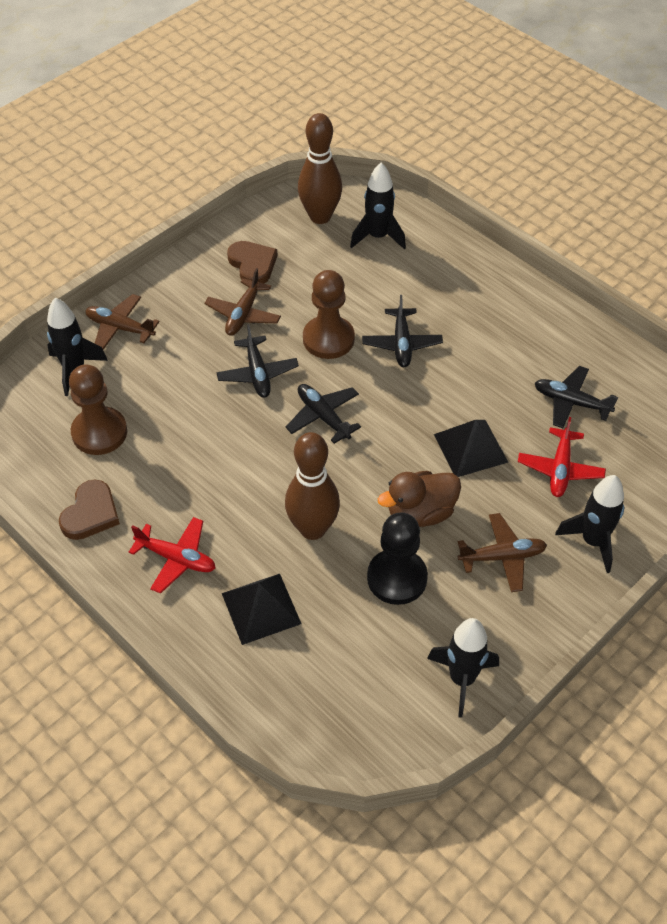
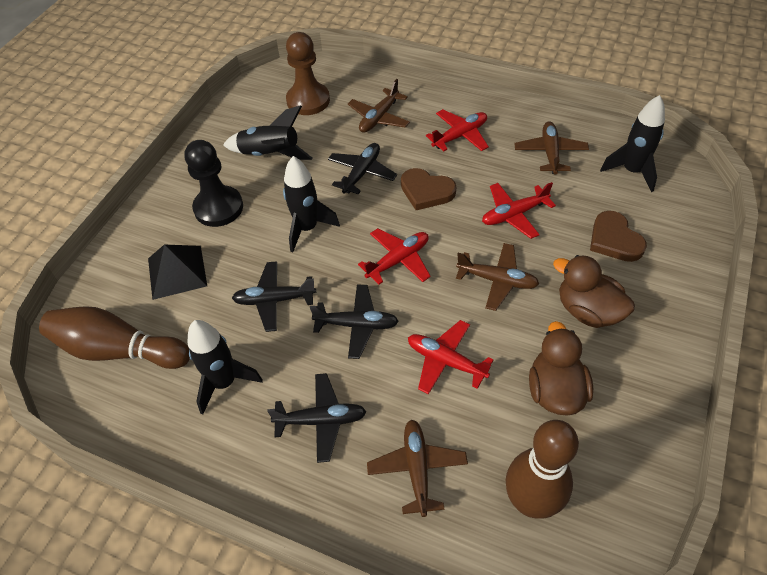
black pyramid: 2 -> 1
brown duck: 1 -> 2
brown pawn: 2 -> 1
brown plane: 3 -> 4
red plane: 2 -> 4

